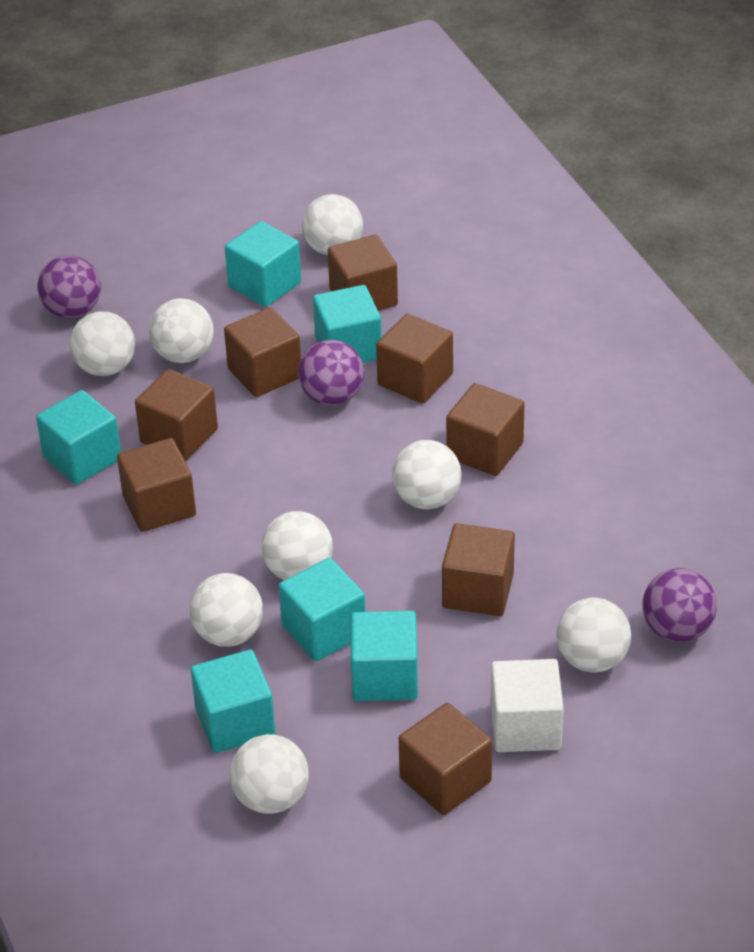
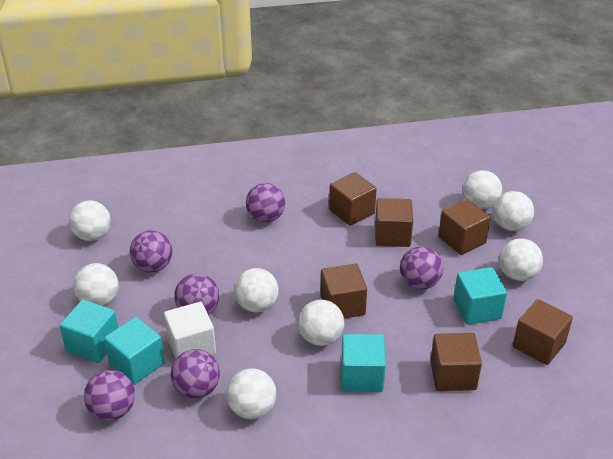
brown cube: 8 -> 6
purple ball: 3 -> 6
turquoise cube: 6 -> 4

